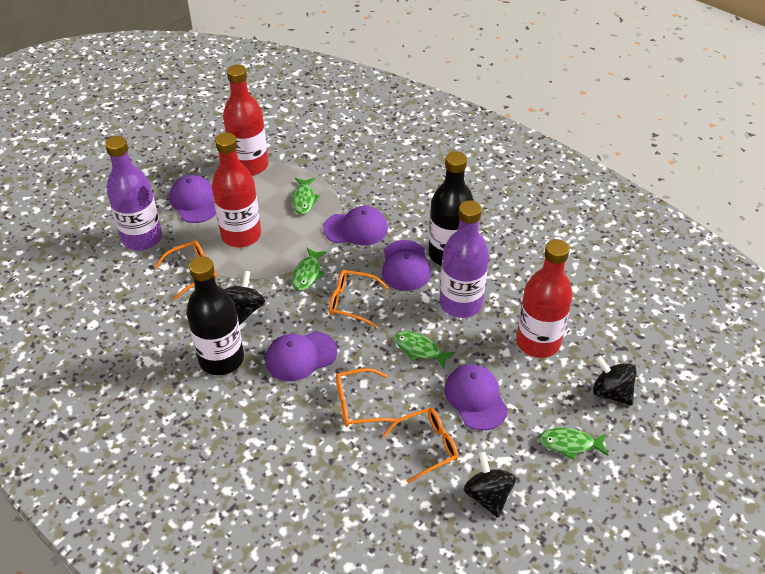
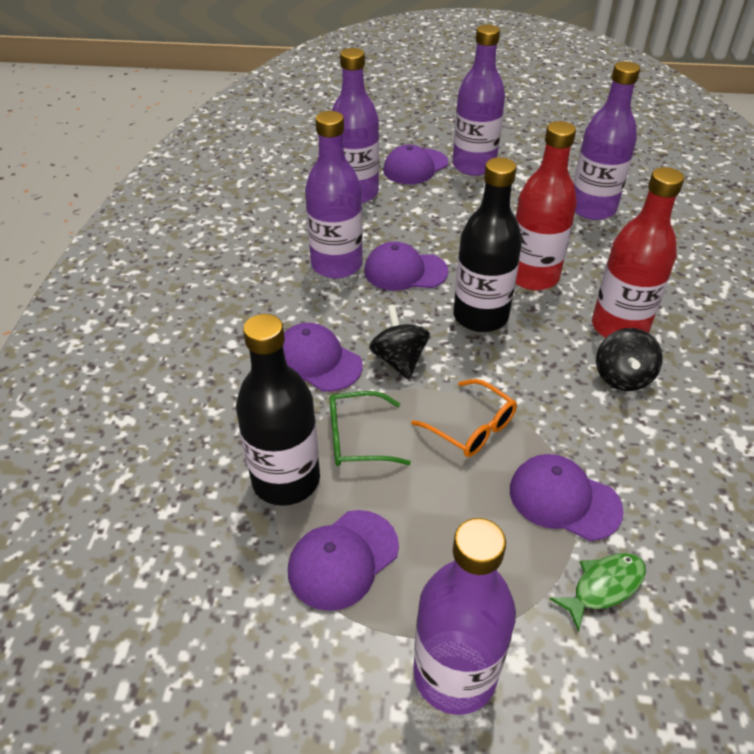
black spinning top: 3 -> 2
green fish: 4 -> 1
green glasses: 0 -> 1
orange glasses: 4 -> 1
purple bottle: 2 -> 5
red bottle: 3 -> 2

